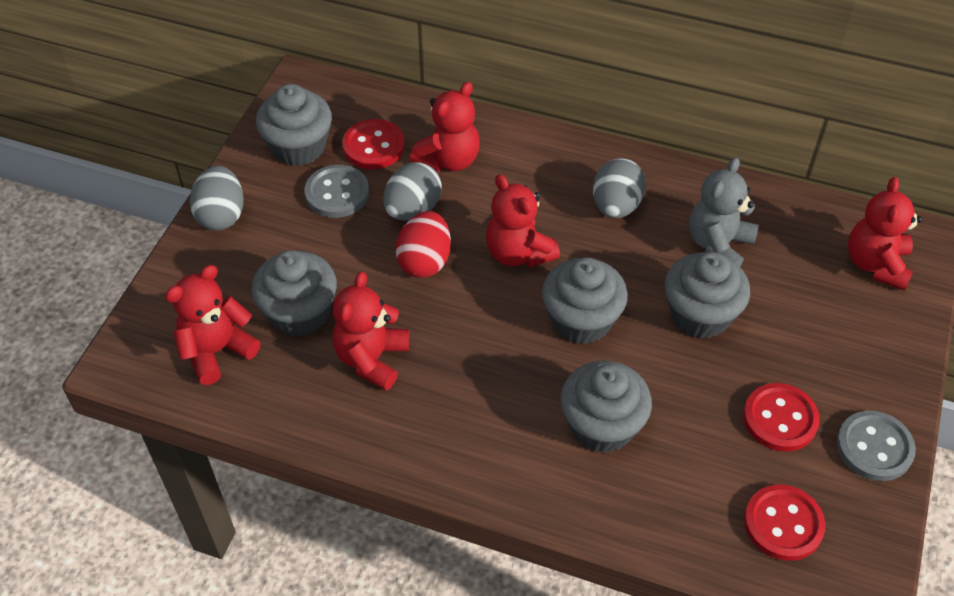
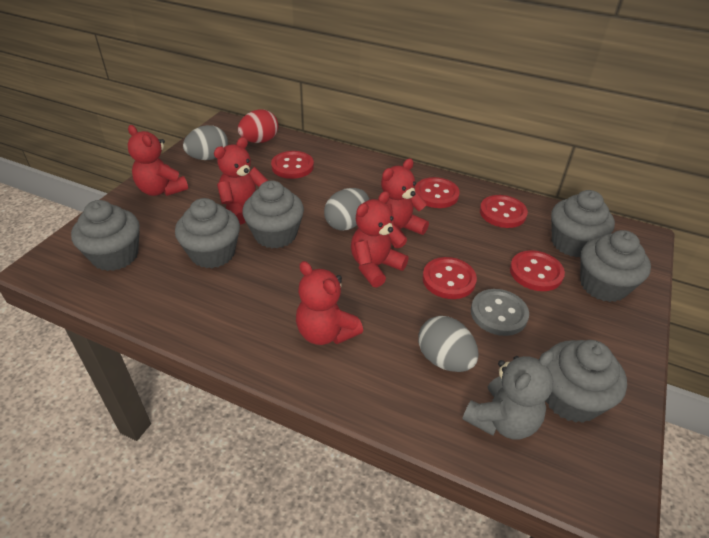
grey button: 2 -> 1
grey cupcake: 5 -> 6
red button: 3 -> 5

